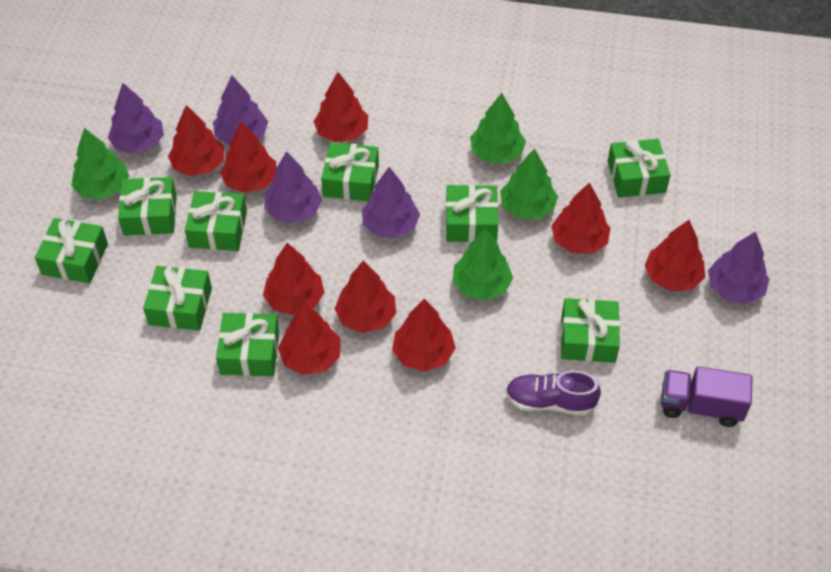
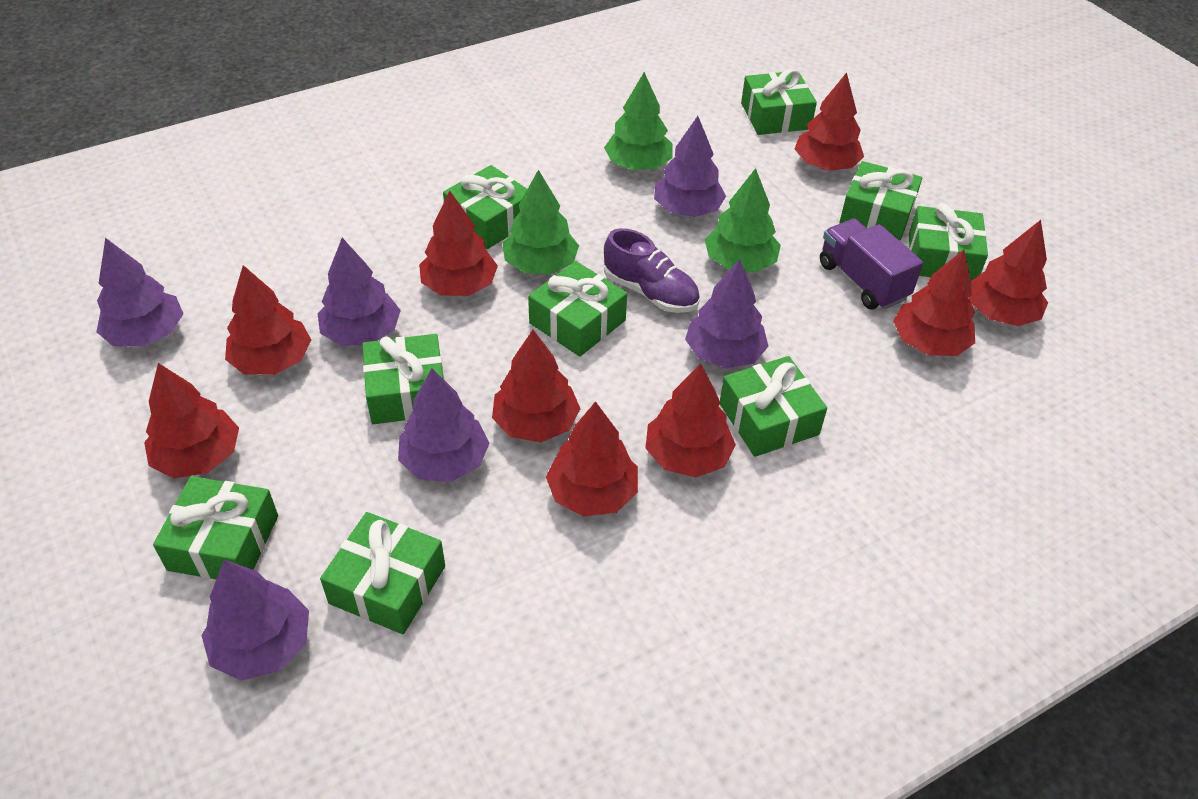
green tree: 4 -> 3
purple tree: 5 -> 6

